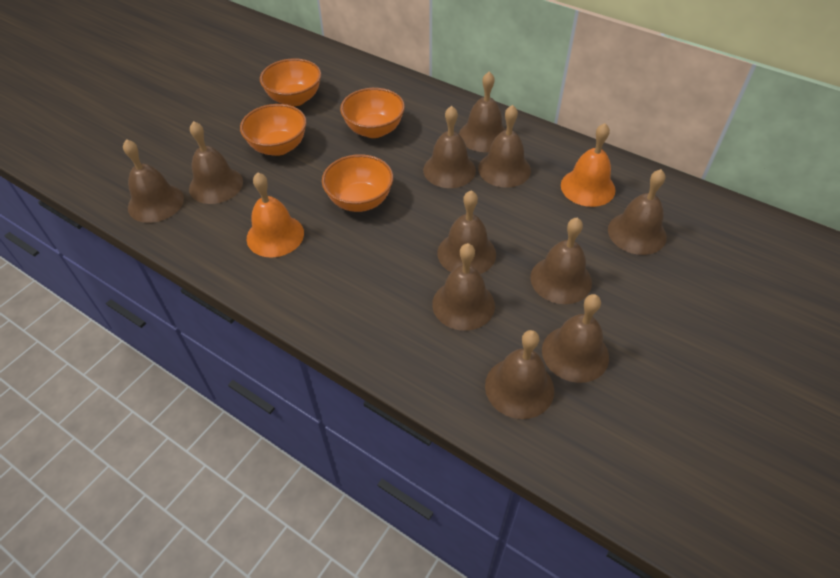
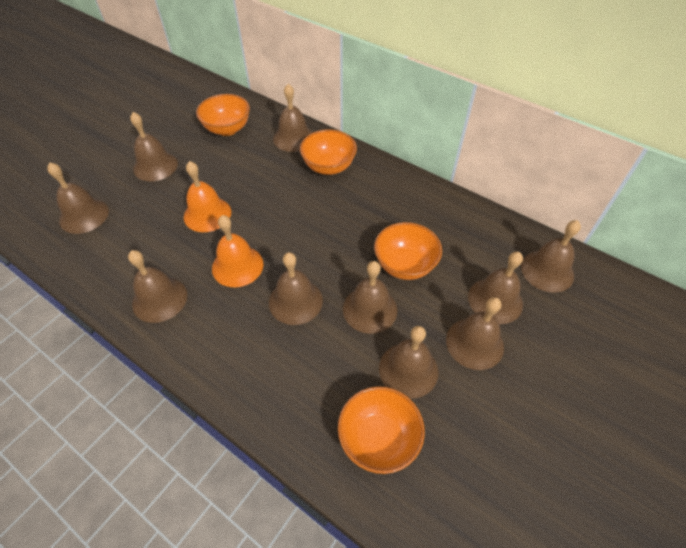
brown bell: 11 -> 10

